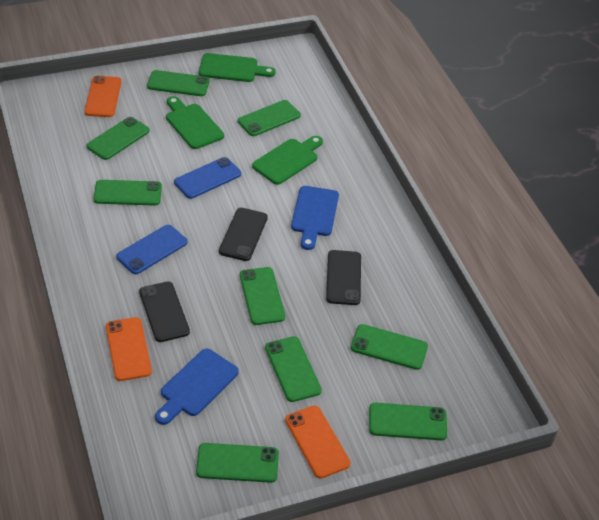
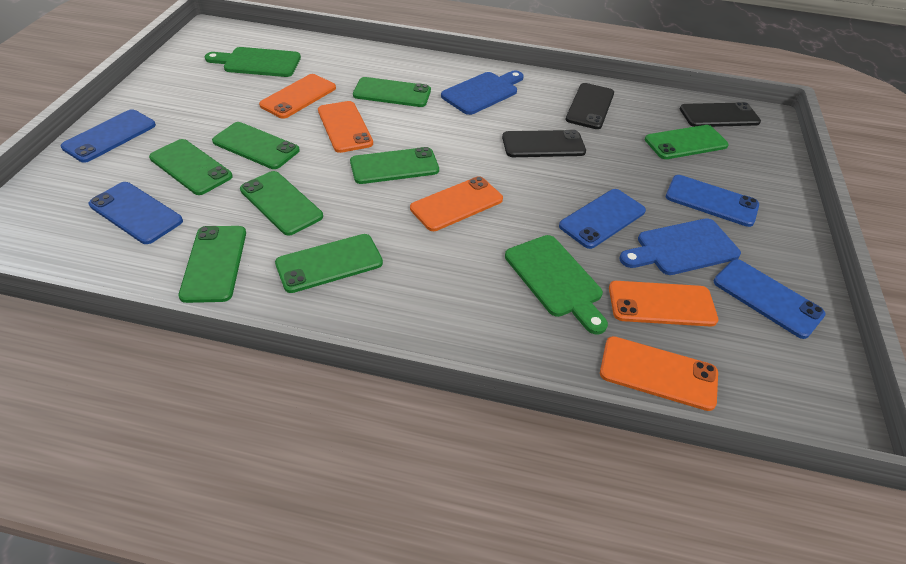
blue phone: 2 -> 5
green cutting board: 3 -> 2
green phone: 9 -> 8
orange phone: 3 -> 5

